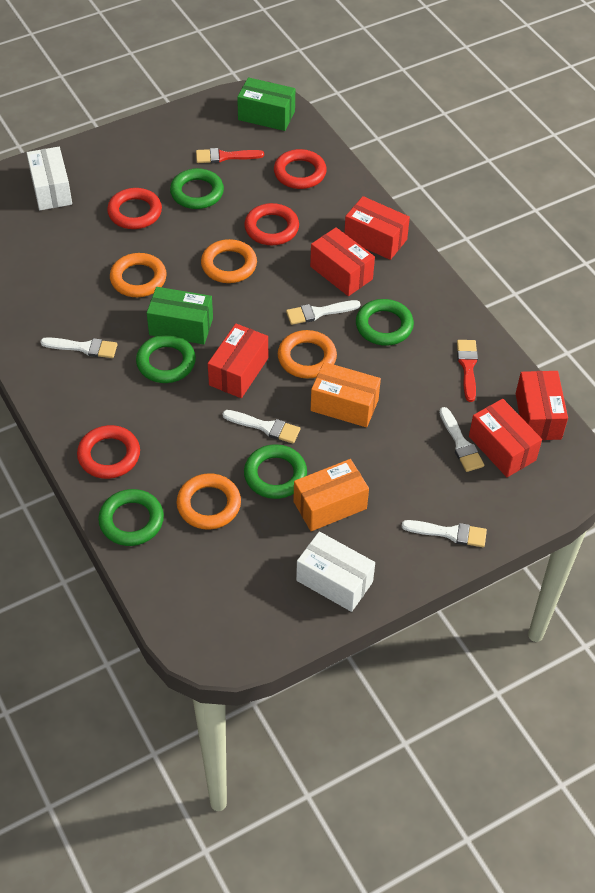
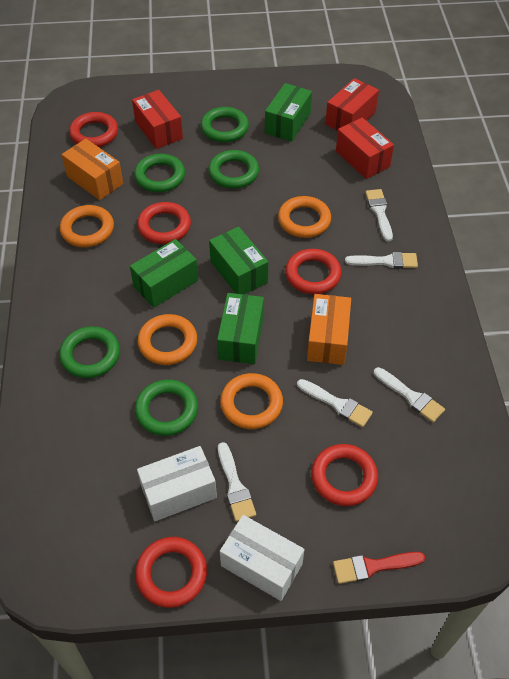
green box: 2 -> 4
red box: 5 -> 3
red brush: 2 -> 1
red ring: 4 -> 5

